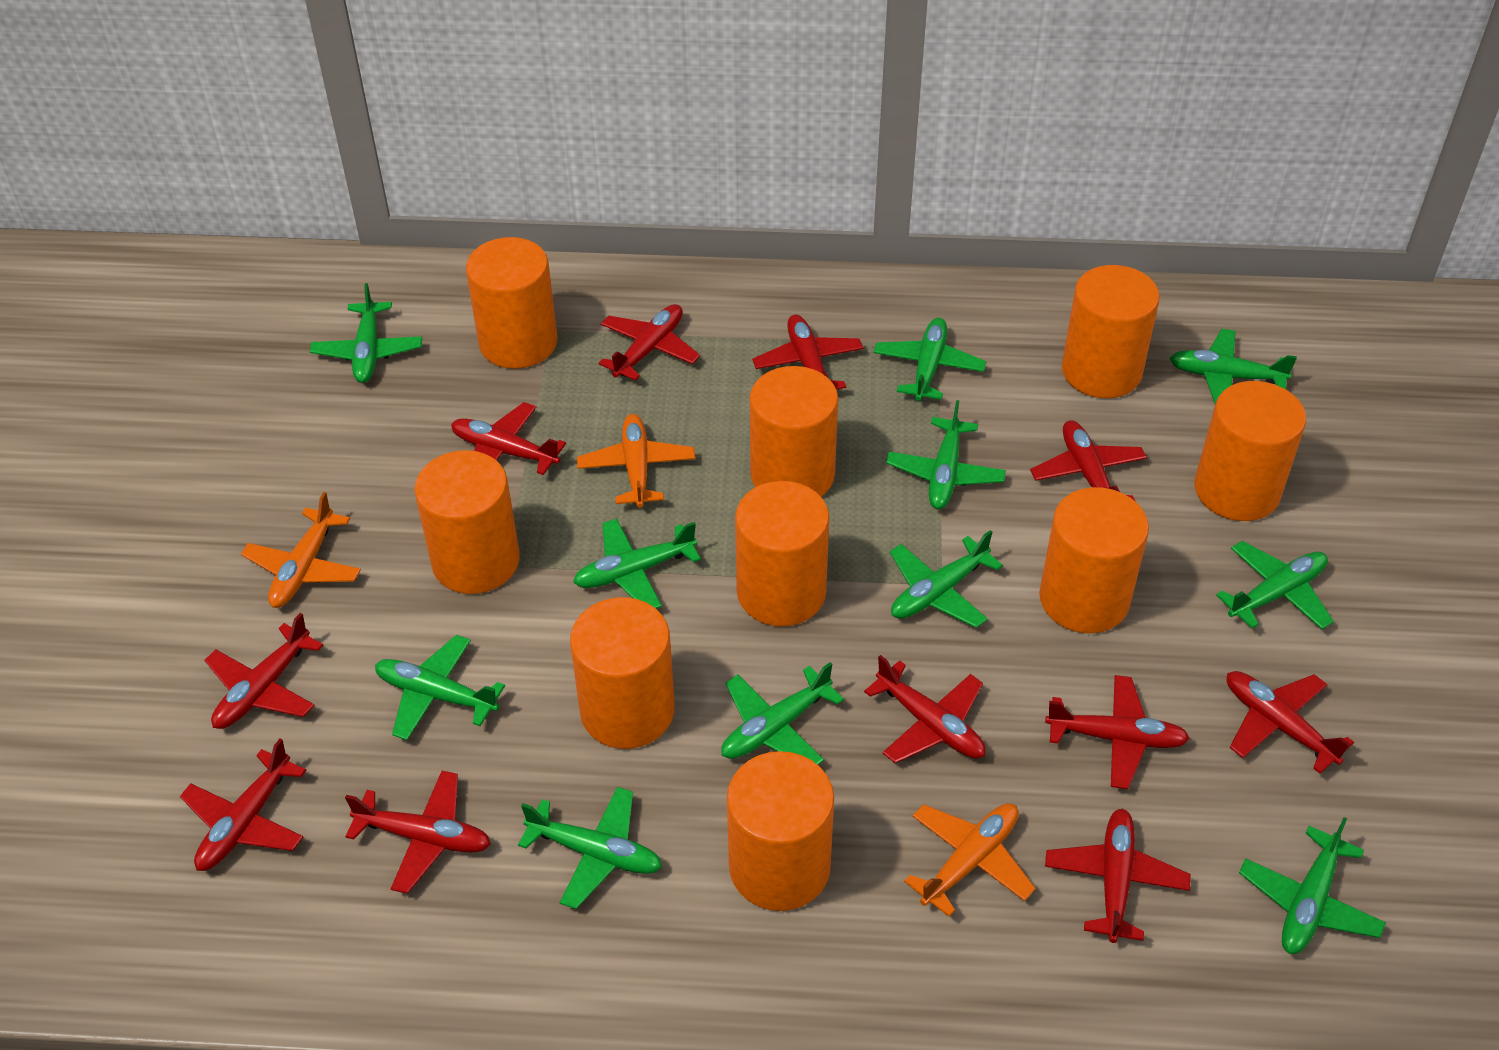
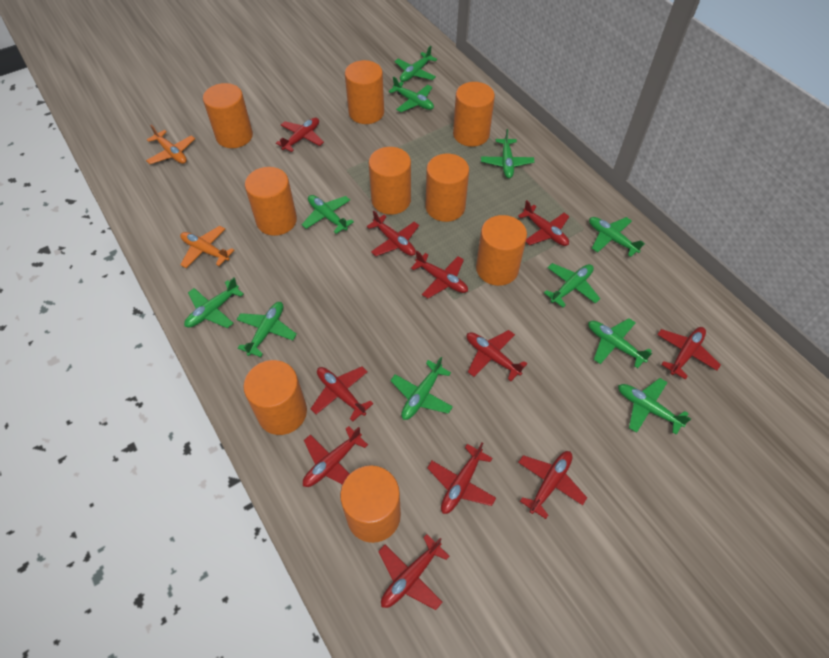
orange plane: 3 -> 2

